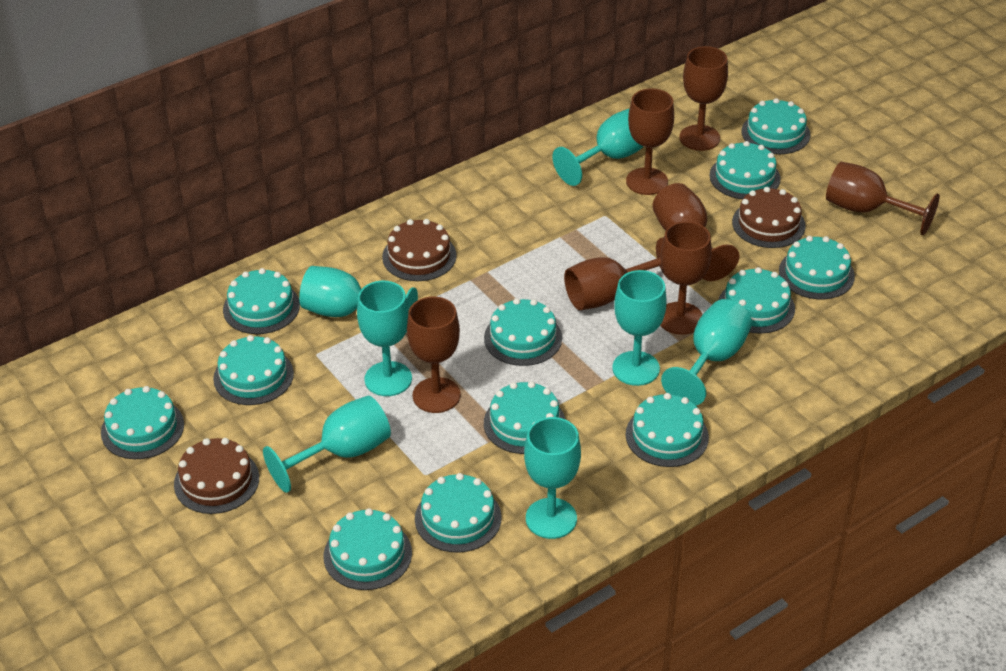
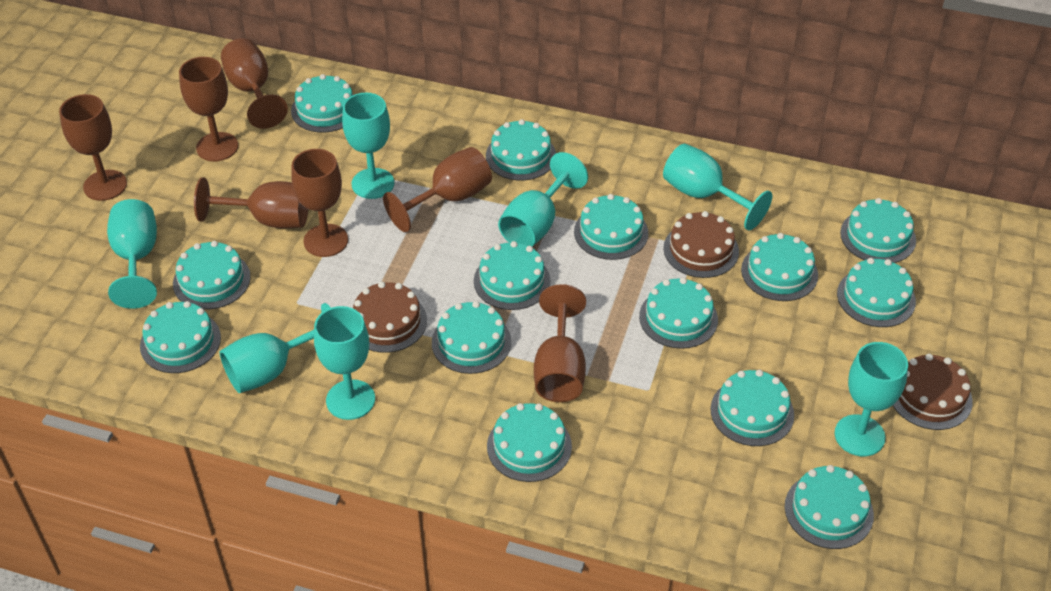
turquoise cake: 12 -> 14

